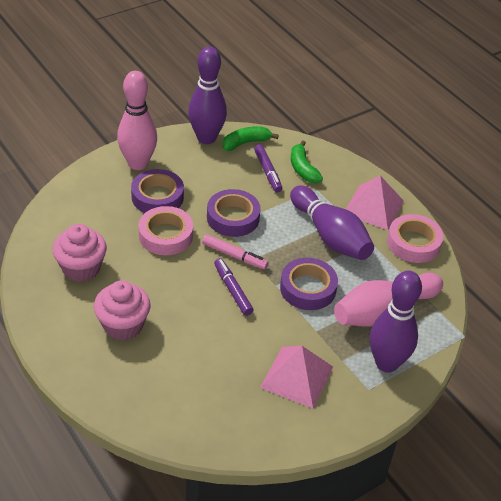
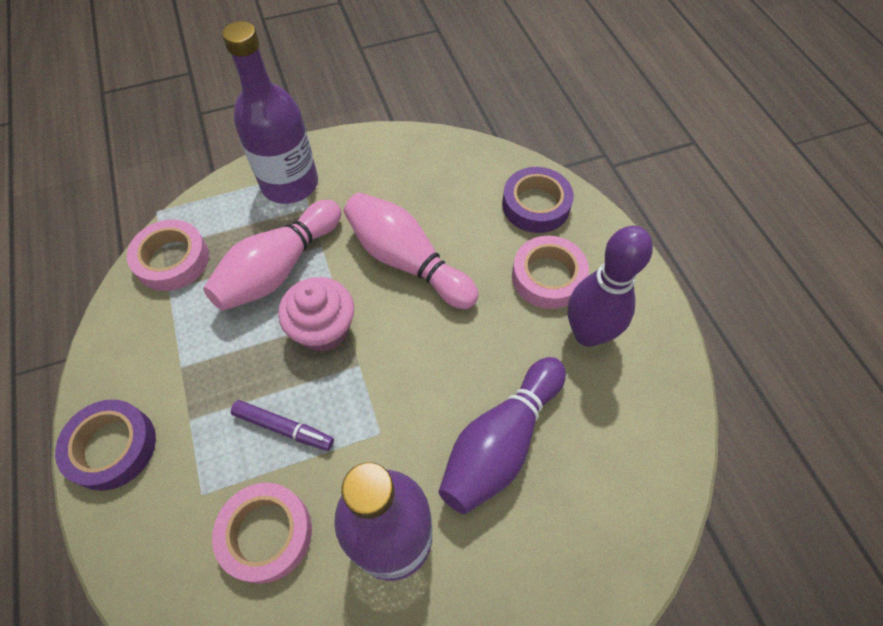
green banana: 2 -> 0
pink cupcake: 2 -> 1
pink marker: 1 -> 0
pink pyramid: 2 -> 0
pink tape: 2 -> 3
purple bottle: 0 -> 2
purple bowling pin: 3 -> 2
purple marker: 2 -> 1
purple tape: 3 -> 2

